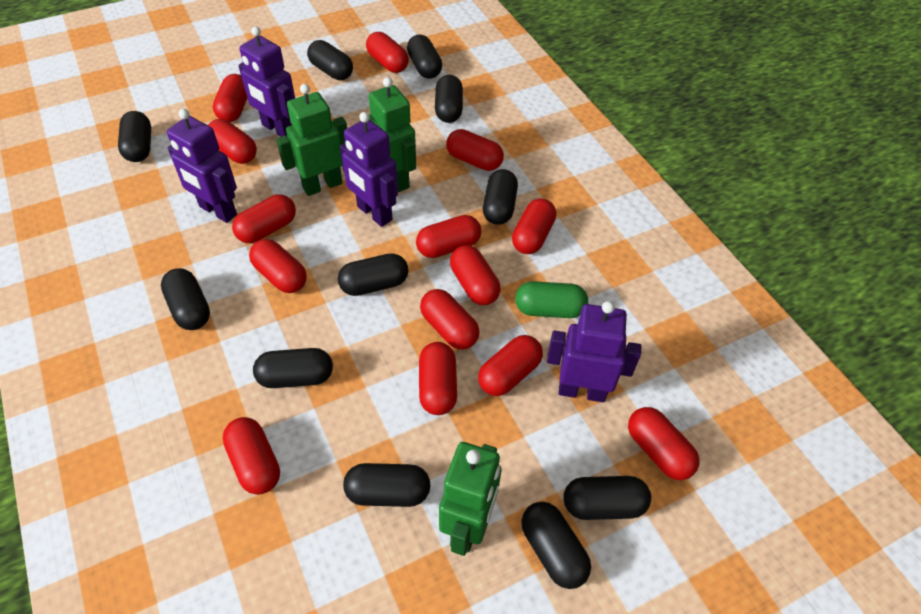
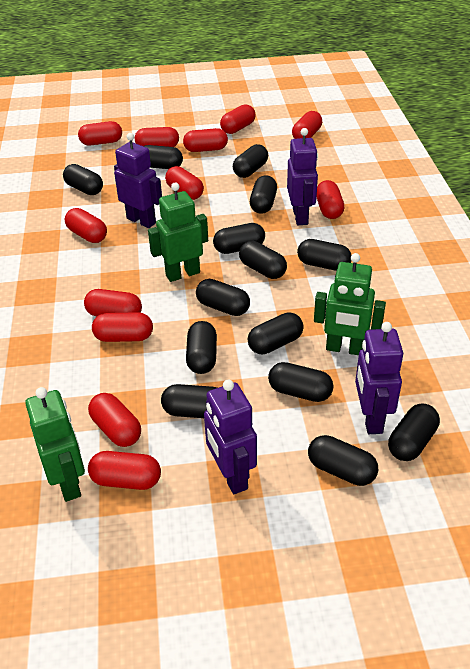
black capsule: 11 -> 14
green capsule: 1 -> 0
red capsule: 14 -> 12

